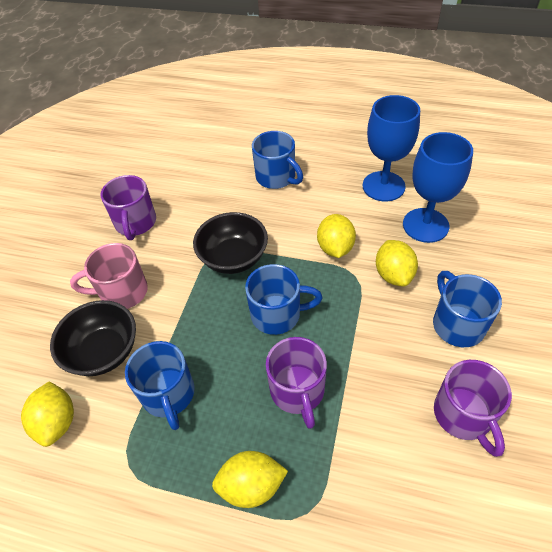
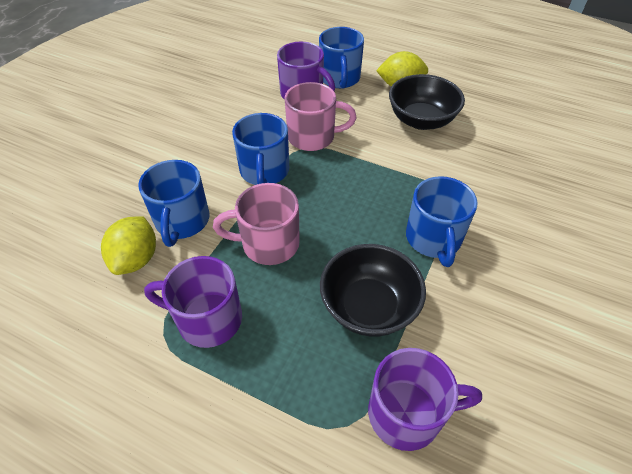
blue goblet: 2 -> 0
pink mug: 1 -> 2
yellow lemon: 4 -> 2

